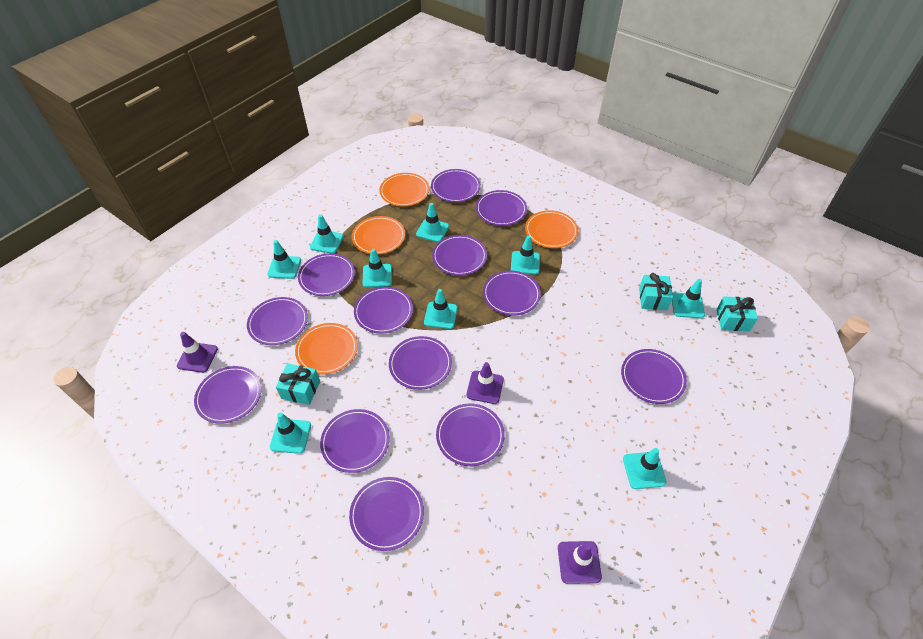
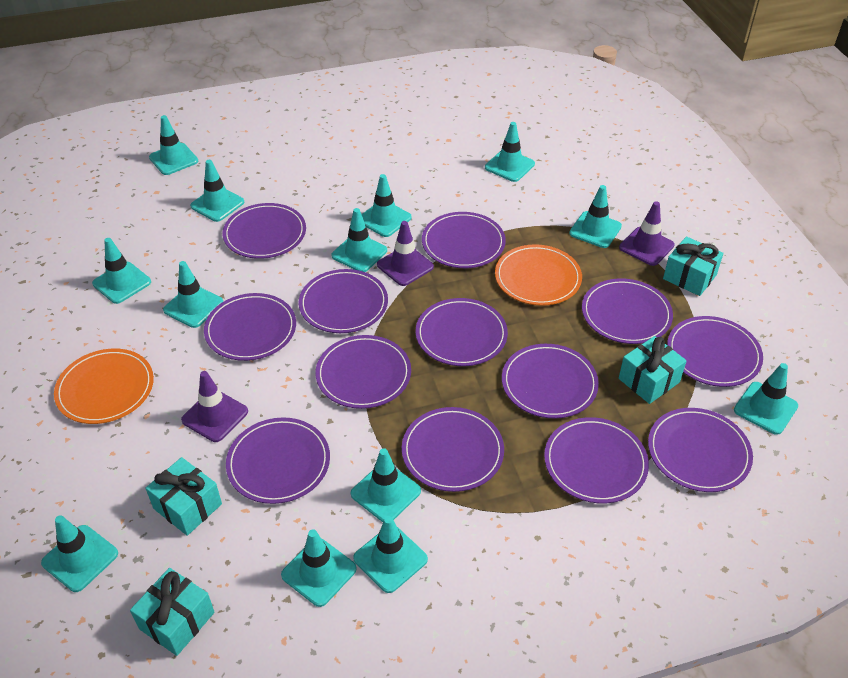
orange plate: 4 -> 2
turquoise gift: 3 -> 4
turquoise traffic cone: 9 -> 13

